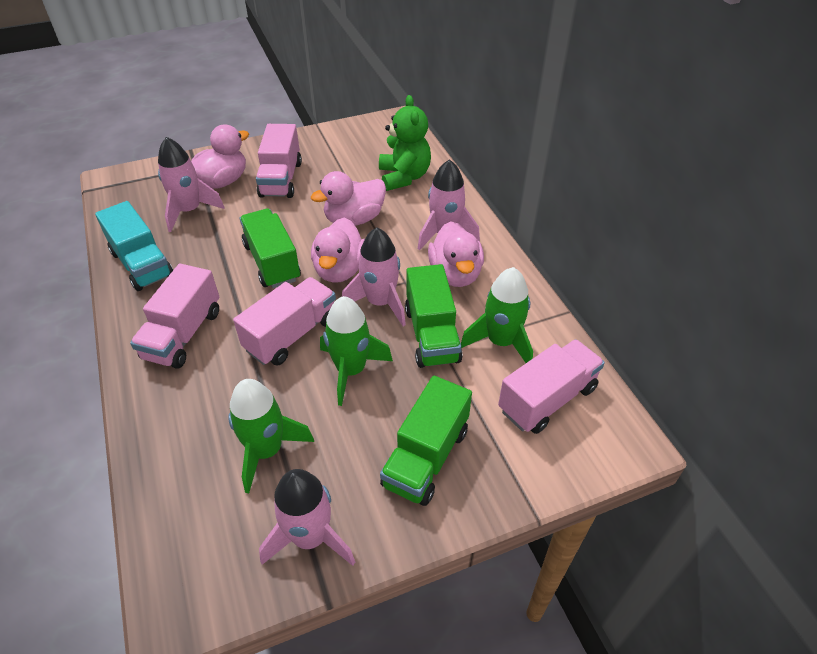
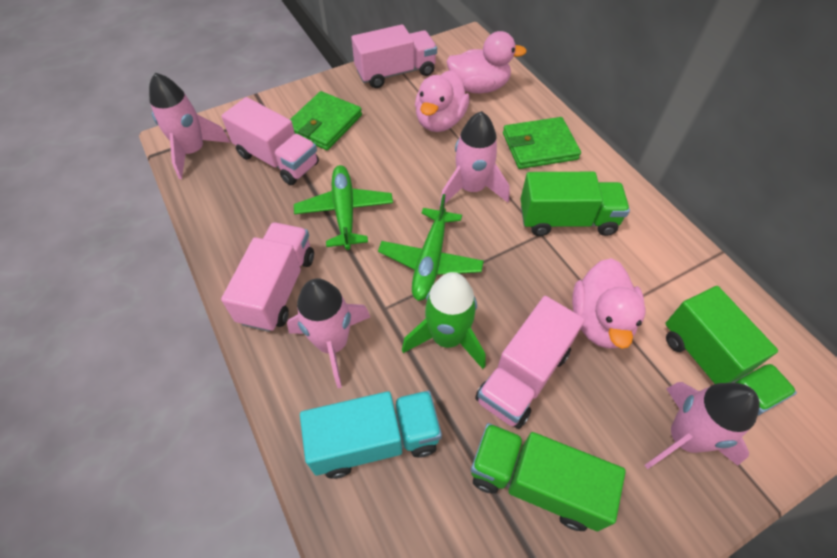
green plane: 0 -> 2
green rocket: 3 -> 1
green teddy bear: 1 -> 0
green wallet: 0 -> 2
pink duck: 4 -> 3

